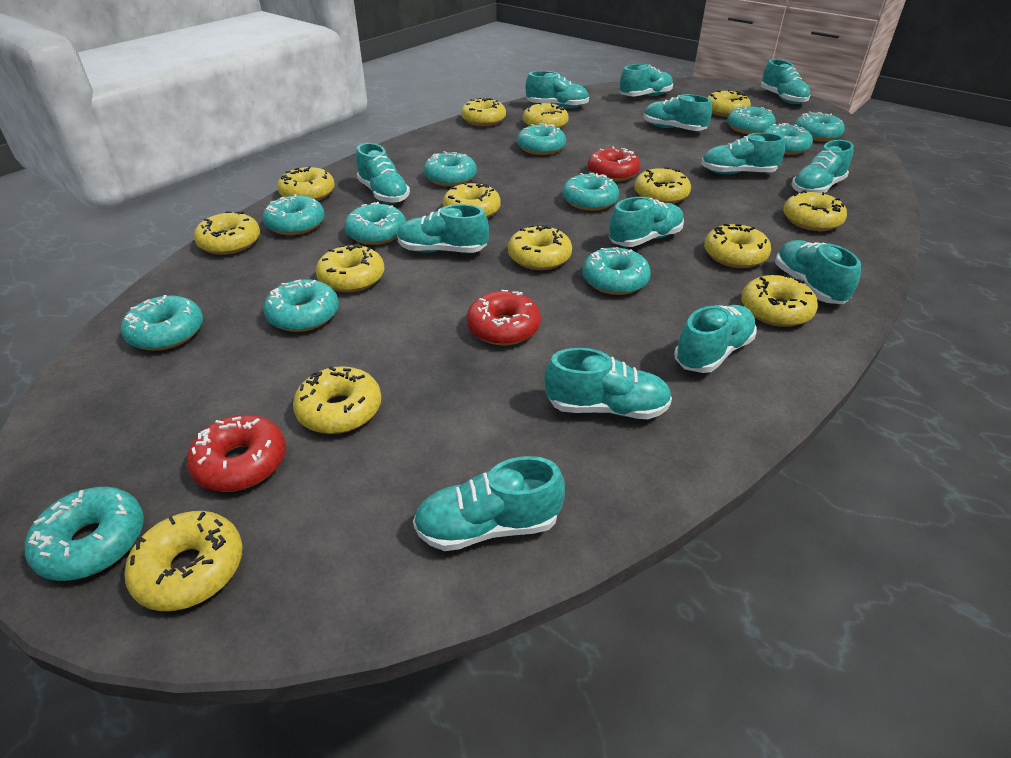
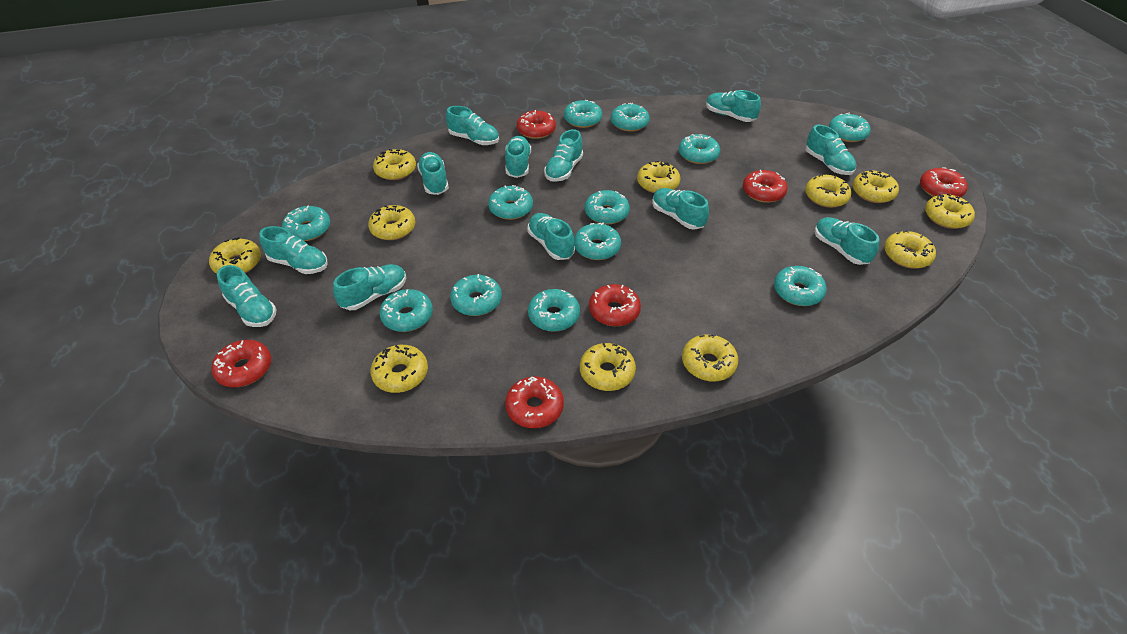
red donut: 3 -> 6
turquoise shoe: 13 -> 12
yellow donut: 14 -> 11

